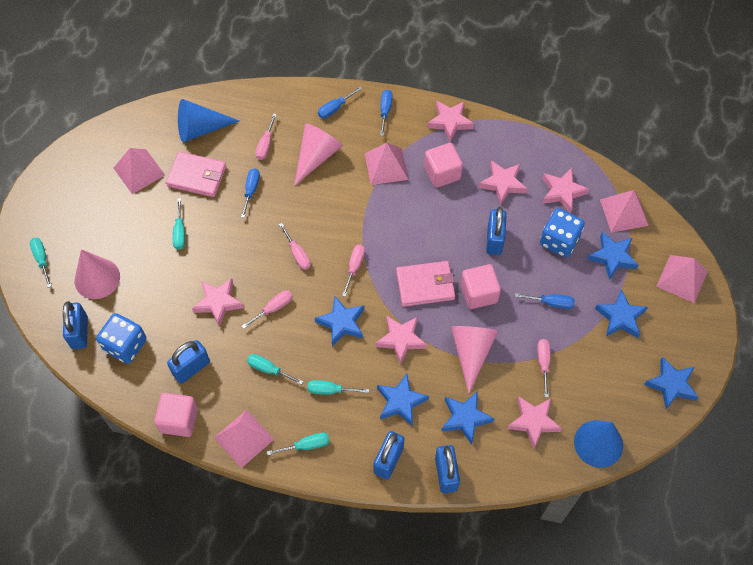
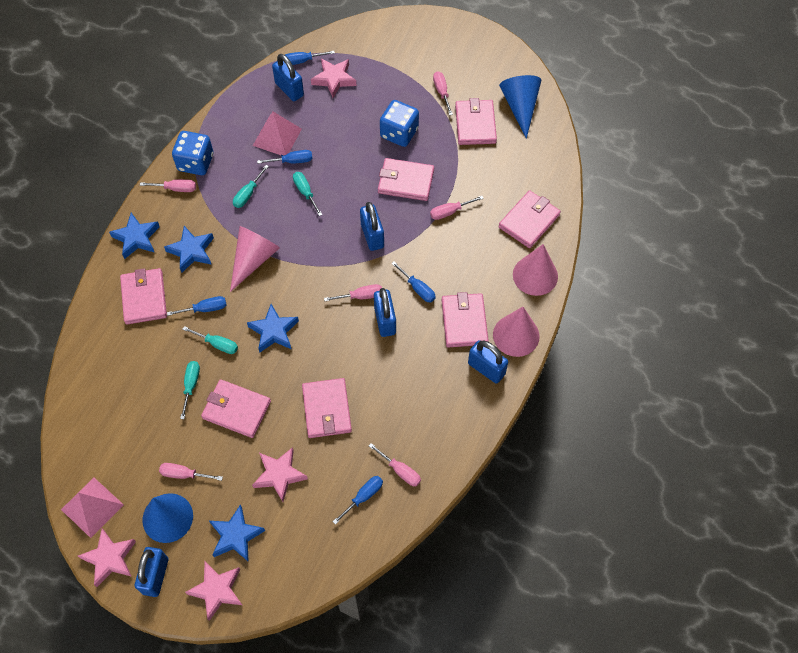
blue screwdriver: 4 -> 5
blue star: 6 -> 4
pink cube: 3 -> 0
pink pyramid: 5 -> 2
pink screwdriver: 5 -> 6
pink star: 6 -> 4
pink wallet: 2 -> 7
turquoise screwdriver: 5 -> 4

